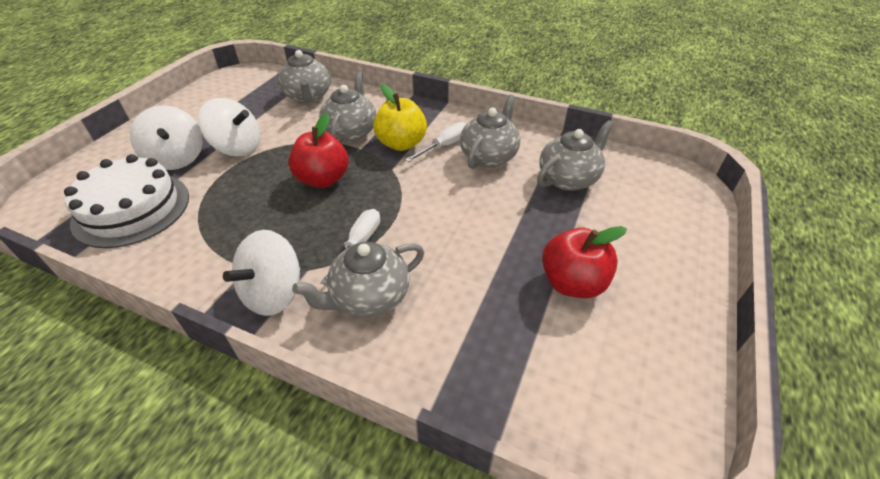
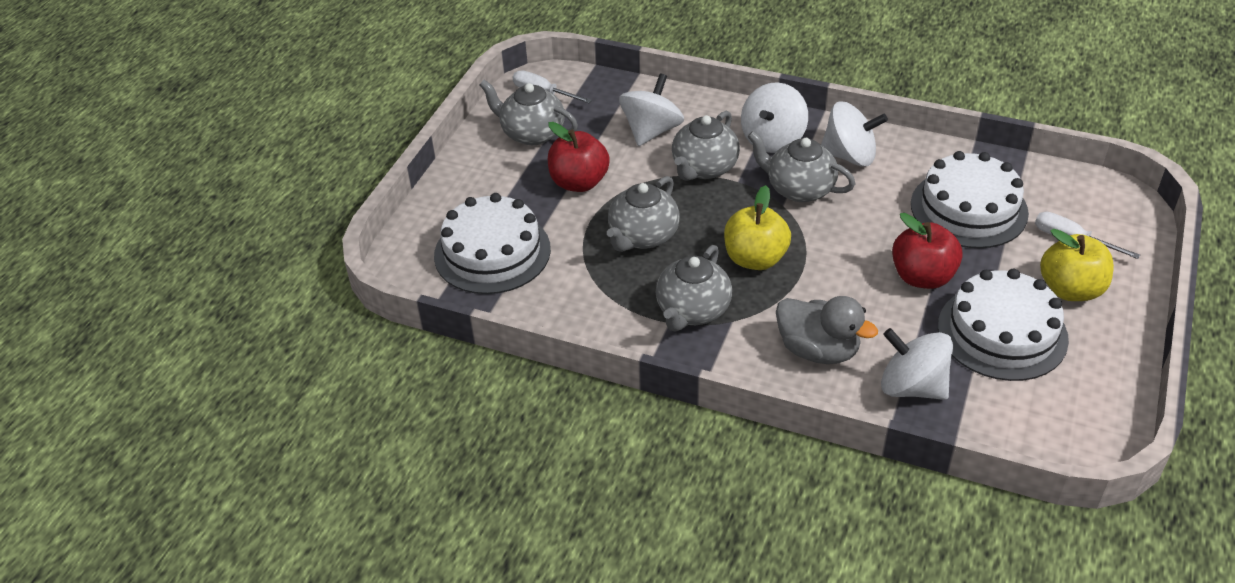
grey duck: 0 -> 1
white cake: 1 -> 3
white spinning top: 3 -> 4
yellow apple: 1 -> 2

